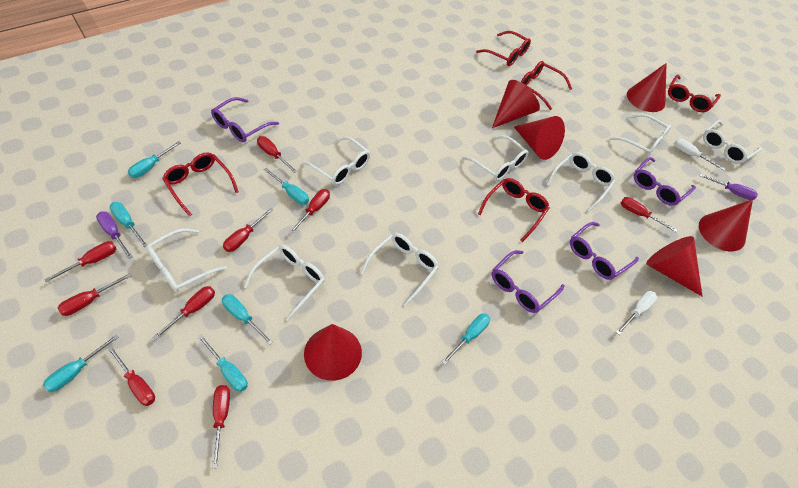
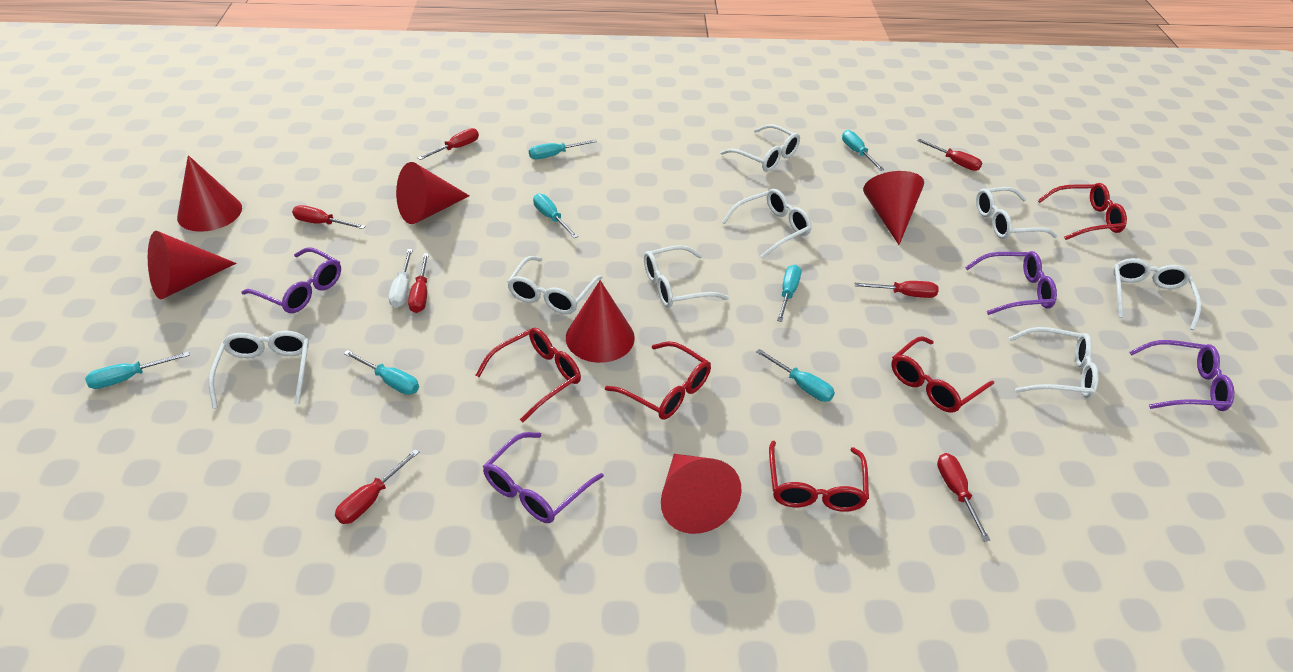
purple screwdriver: 2 -> 0
red screwdriver: 9 -> 7
white screwdriver: 2 -> 1

